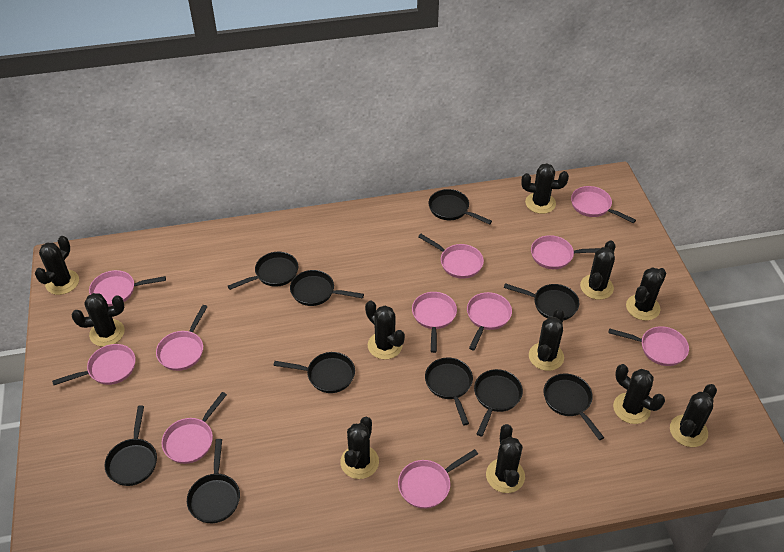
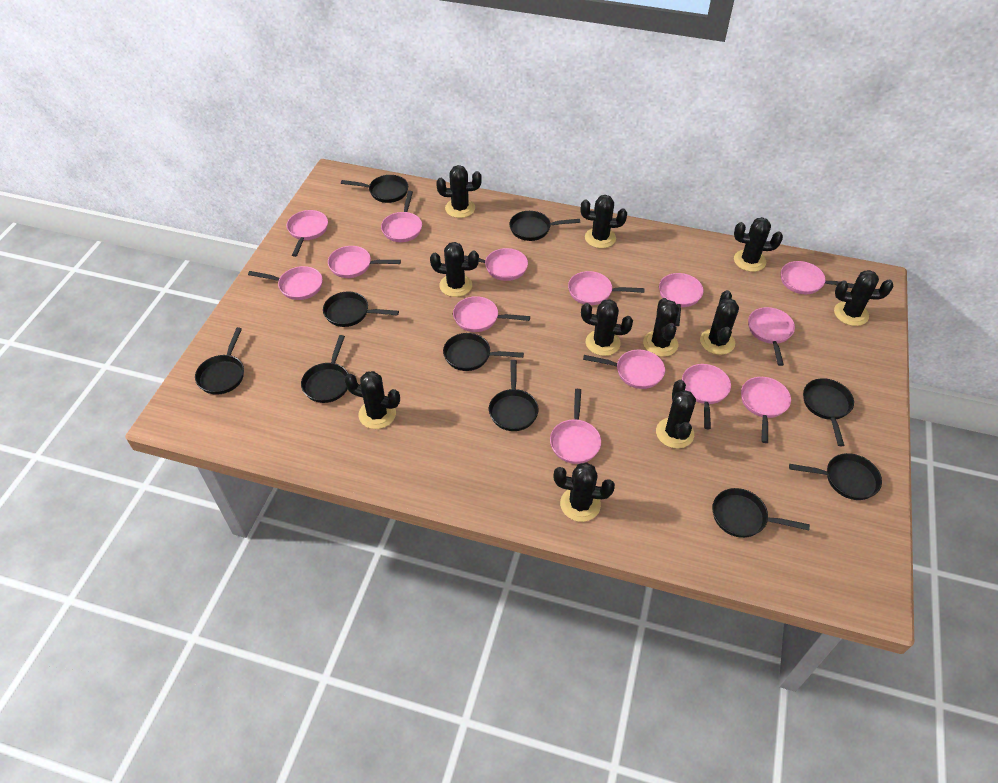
pink pan: 11 -> 14

